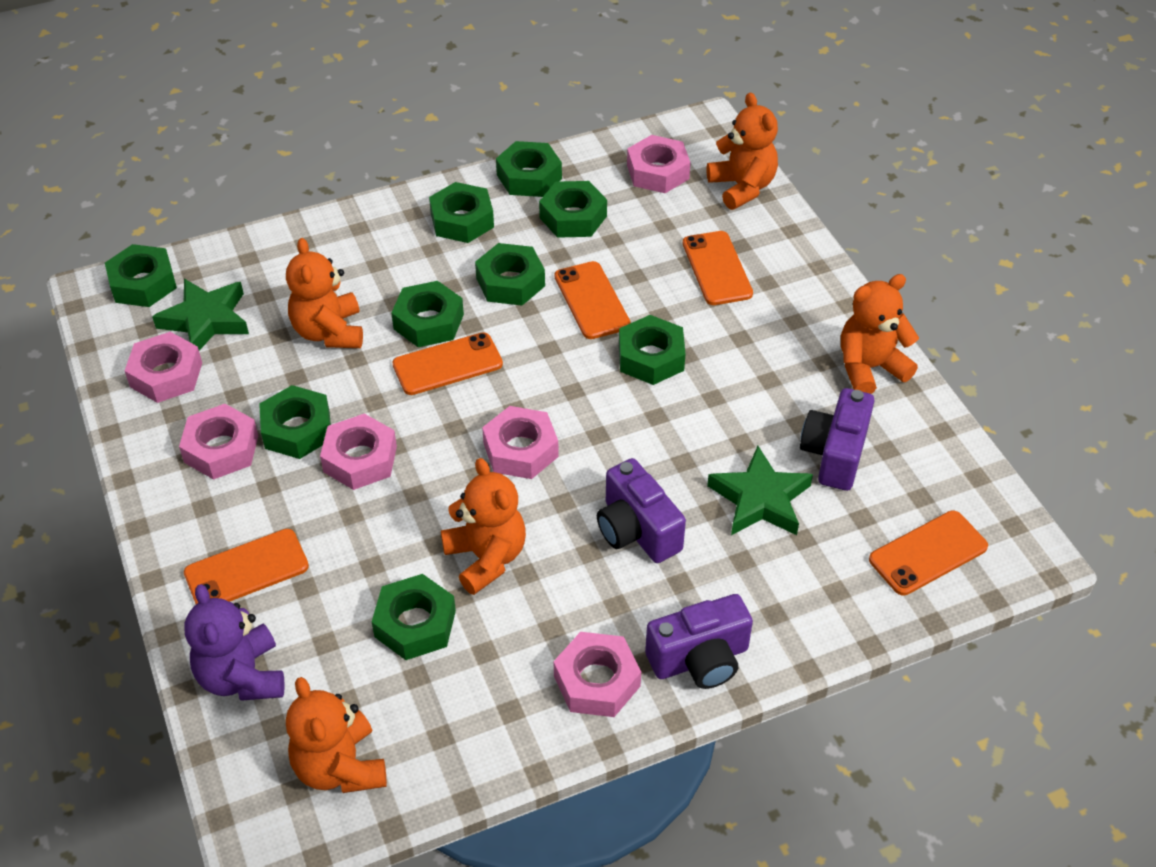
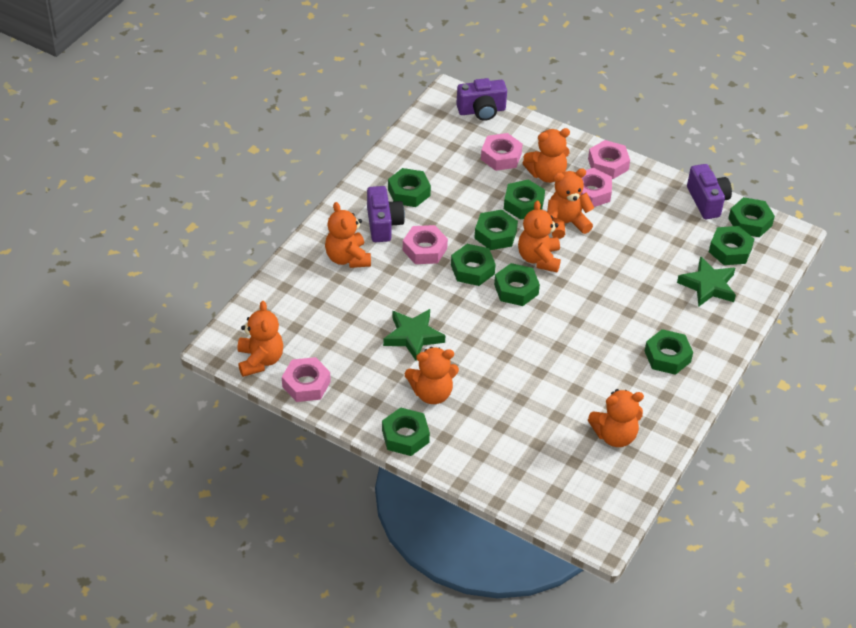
orange phone: 5 -> 0
orange teddy bear: 5 -> 7
pink nut: 6 -> 5
purple teddy bear: 1 -> 0

